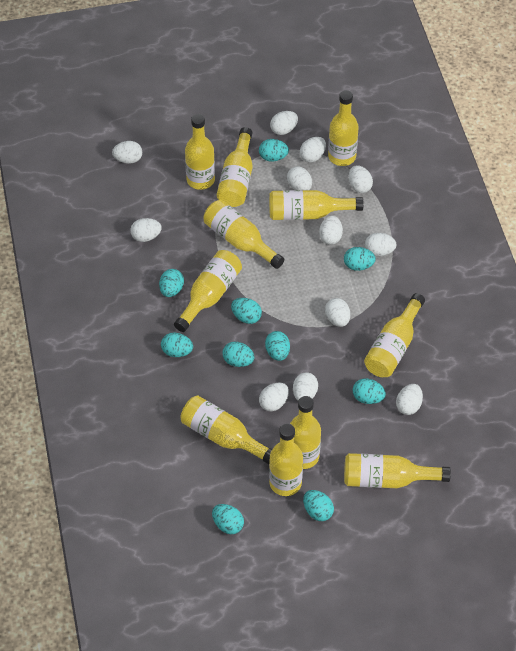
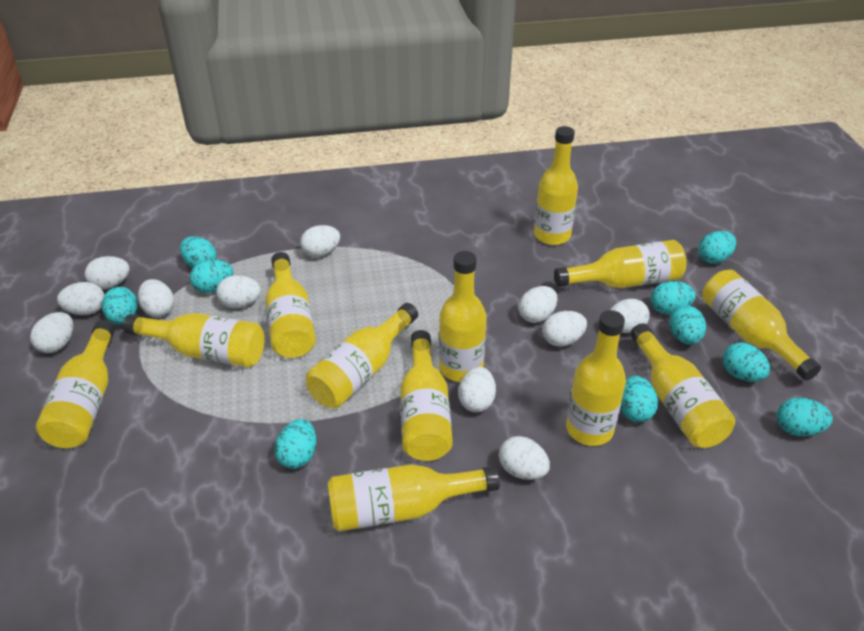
white egg: 12 -> 11
yellow bottle: 11 -> 12

